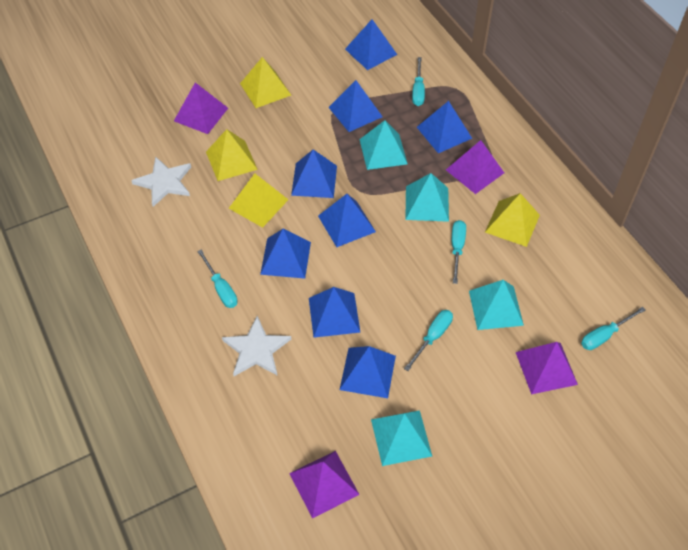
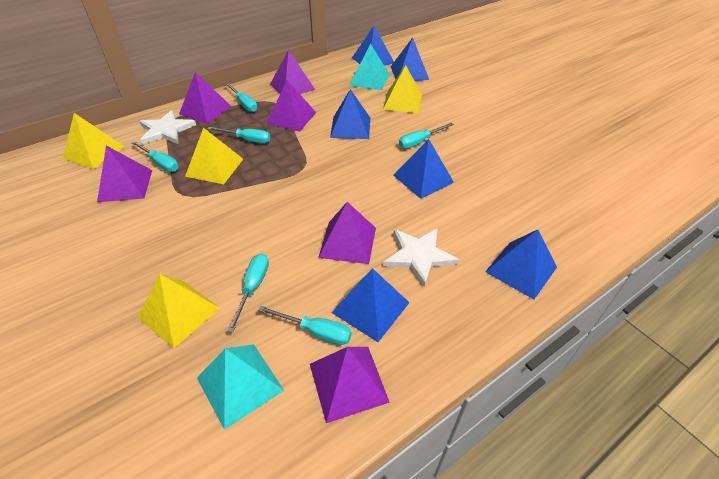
blue pyramid: 8 -> 6
purple pyramid: 4 -> 6
turquoise pyramid: 4 -> 2
turquoise screwdriver: 5 -> 6

